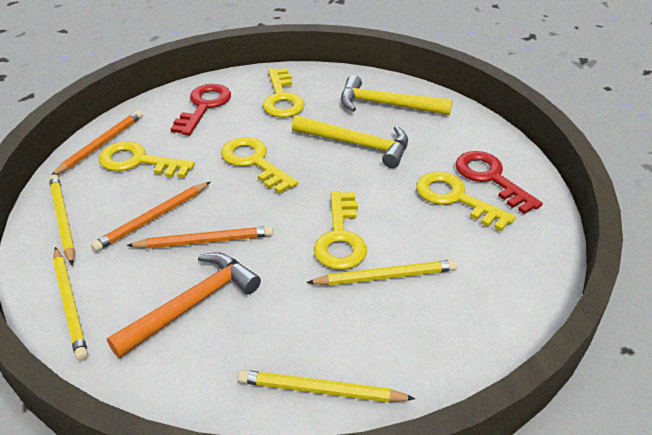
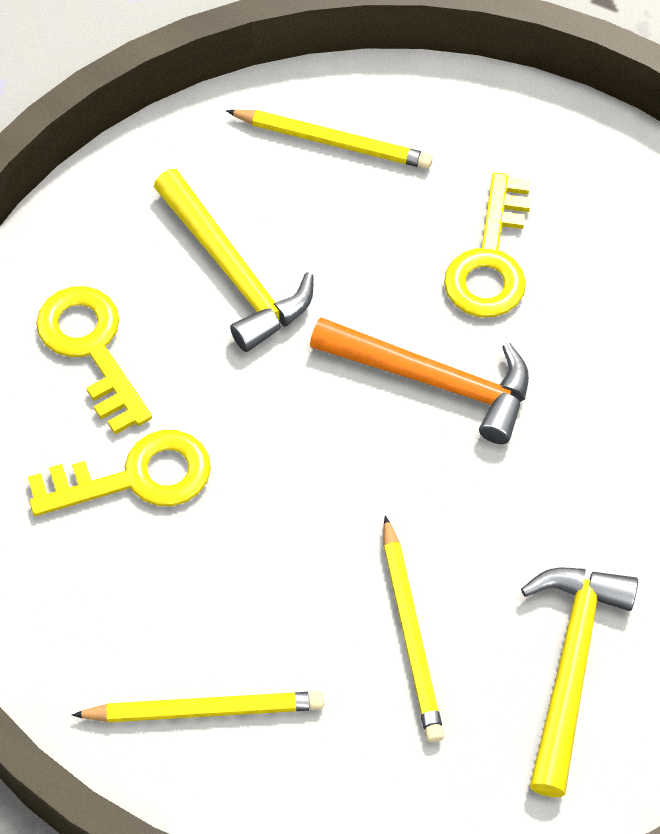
orange pencil: 3 -> 0
red key: 2 -> 0
yellow key: 5 -> 3
yellow pencil: 4 -> 3

